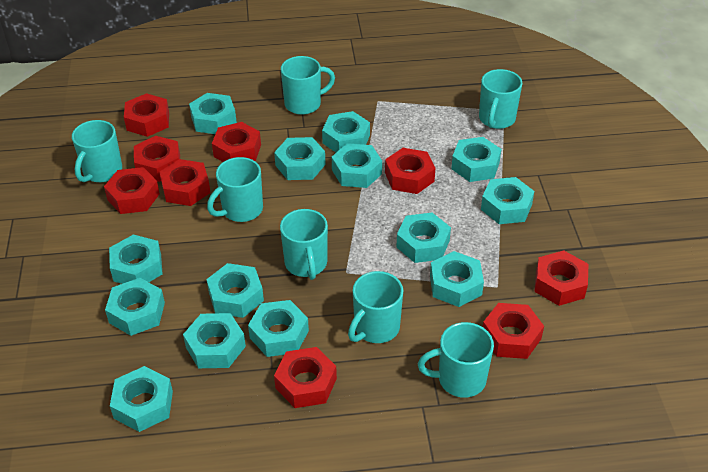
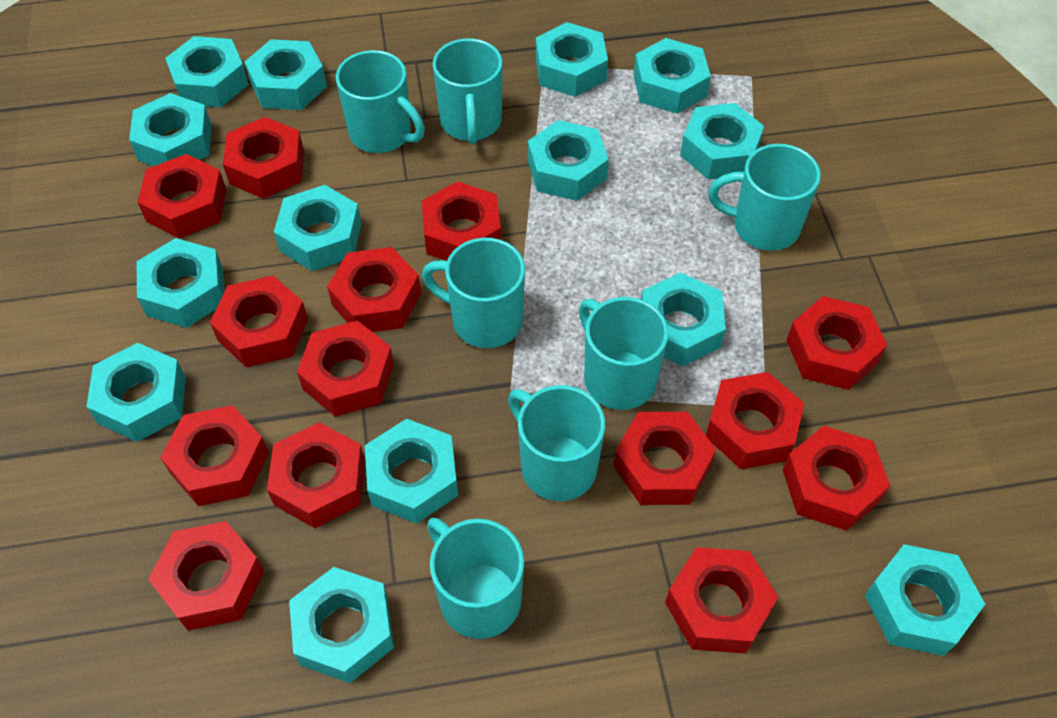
red nut: 9 -> 14

